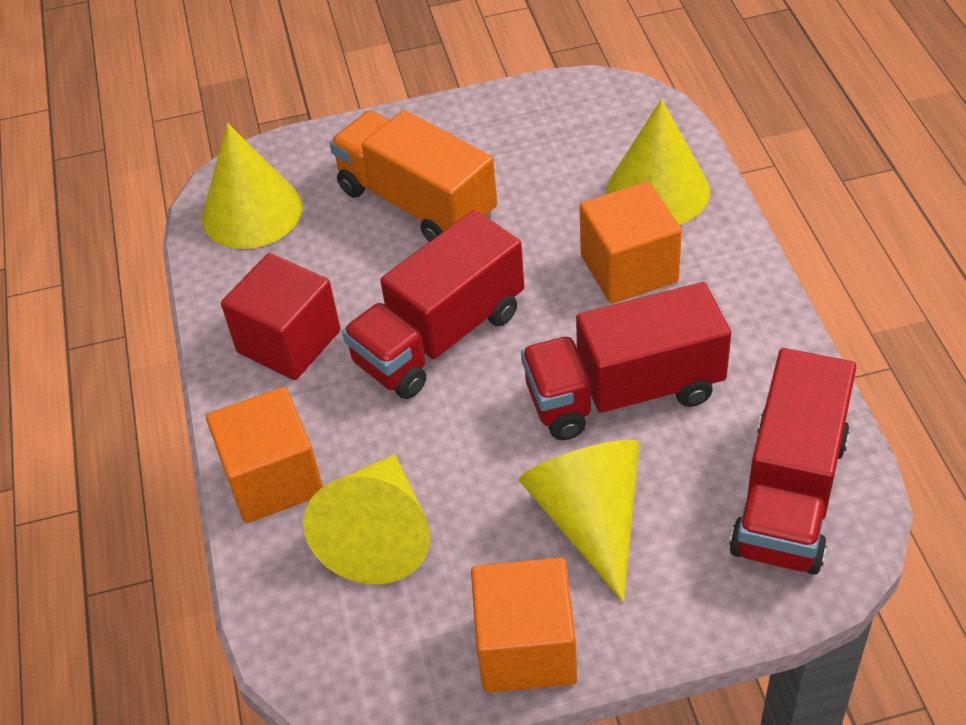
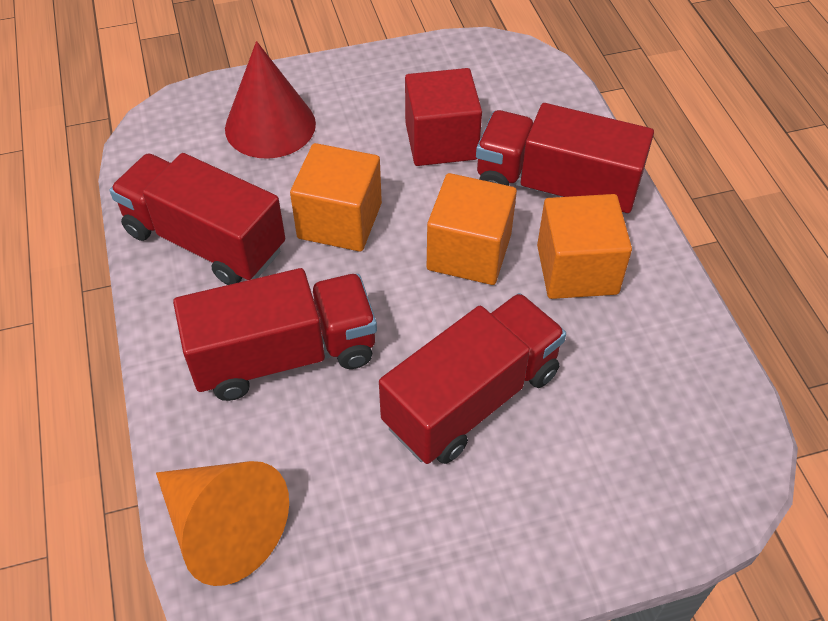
orange cone: 0 -> 1
orange truck: 1 -> 0
red cone: 0 -> 1
red truck: 3 -> 4
yellow cone: 4 -> 0

